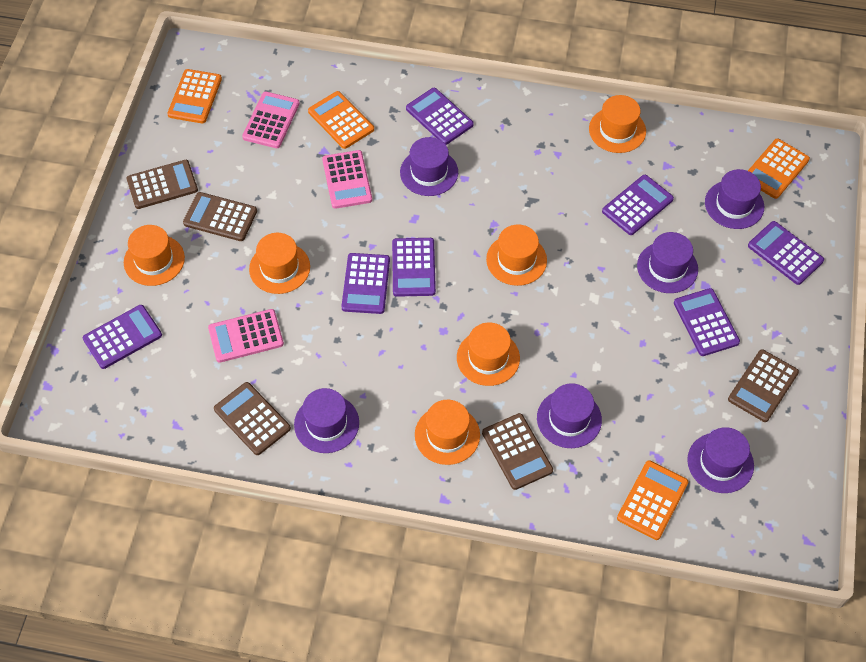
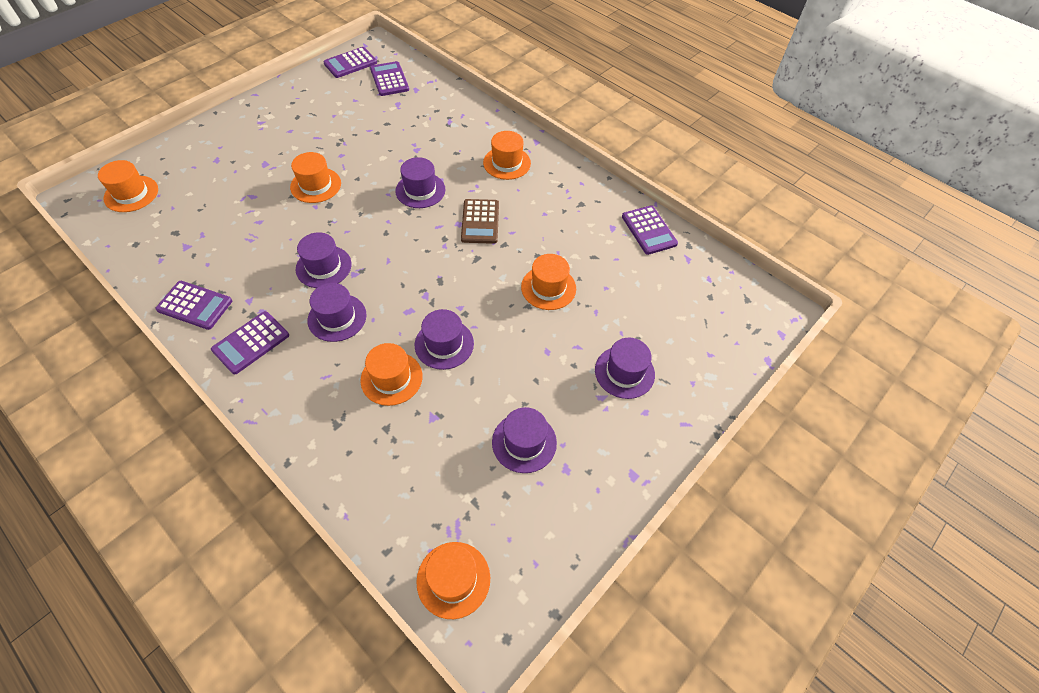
brown calculator: 5 -> 1
orange calculator: 4 -> 0
pink calculator: 3 -> 0
purple calculator: 7 -> 5

